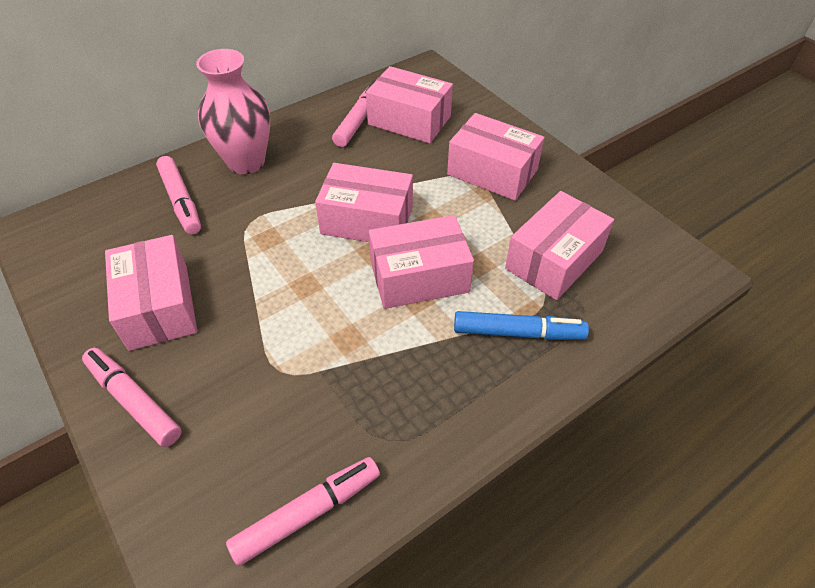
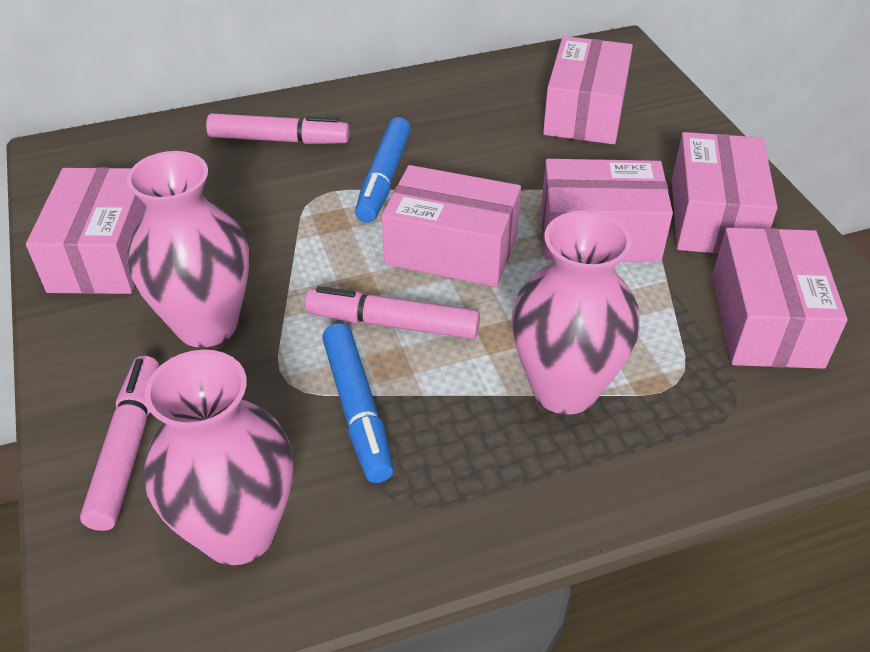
blue marker: 1 -> 2
pink marker: 4 -> 3
pink vase: 1 -> 3

